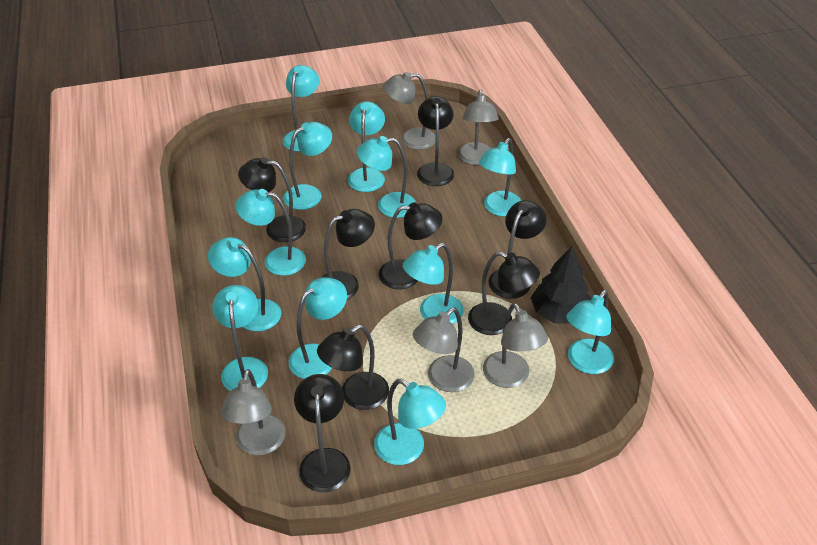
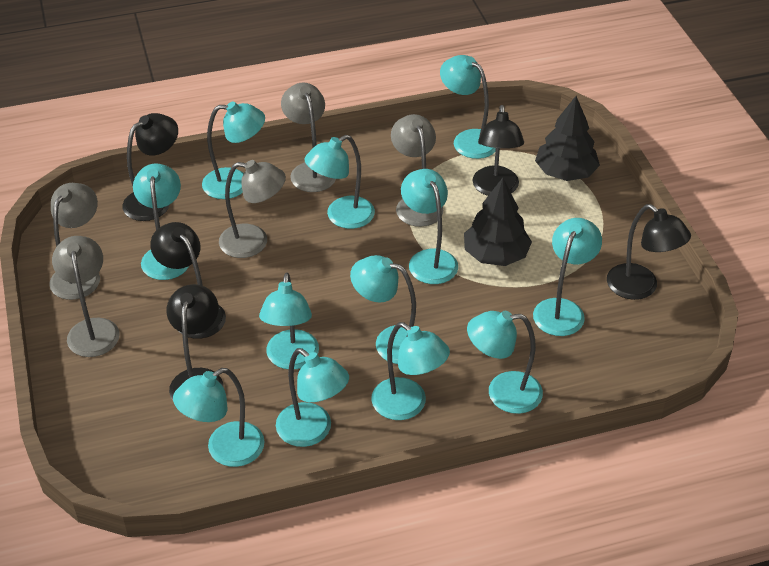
black lamp: 8 -> 5
black tree: 1 -> 2

